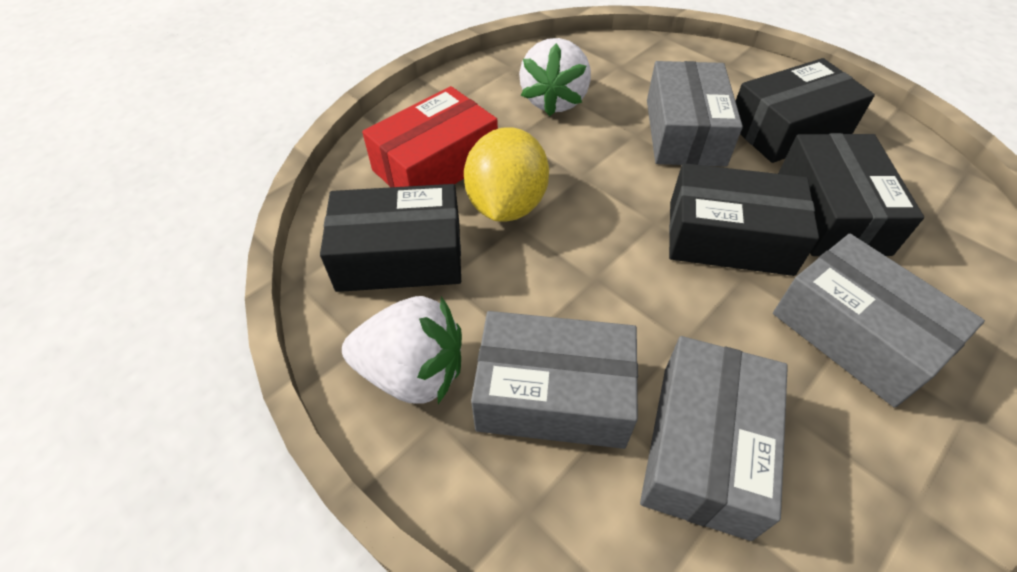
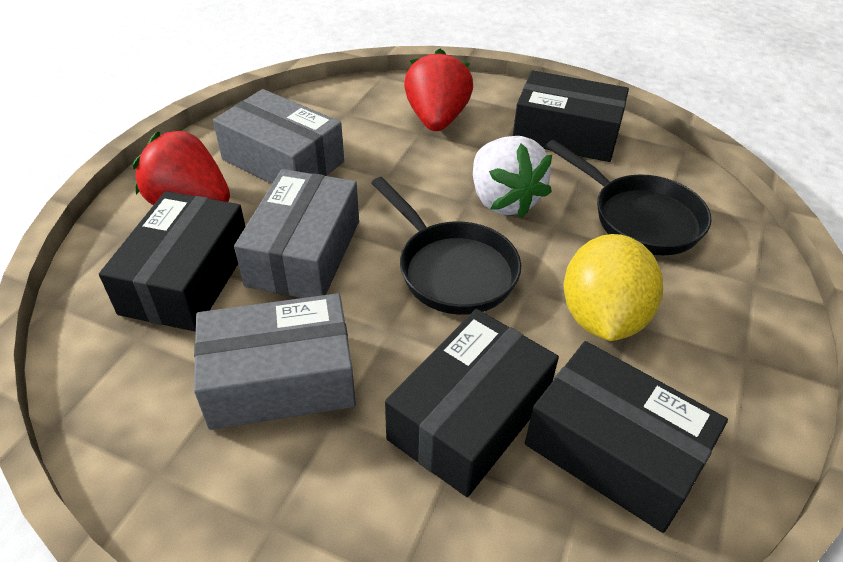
black pan: 0 -> 2
grey box: 4 -> 3
red box: 1 -> 0
red strawberry: 0 -> 2
white strawberry: 2 -> 1

